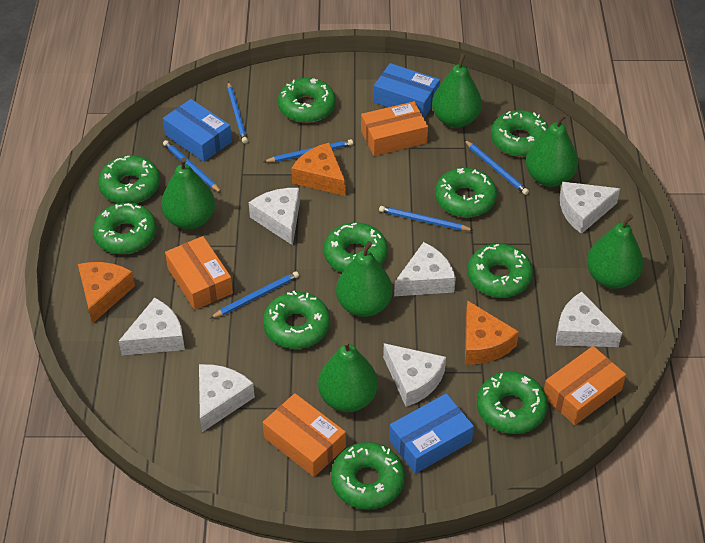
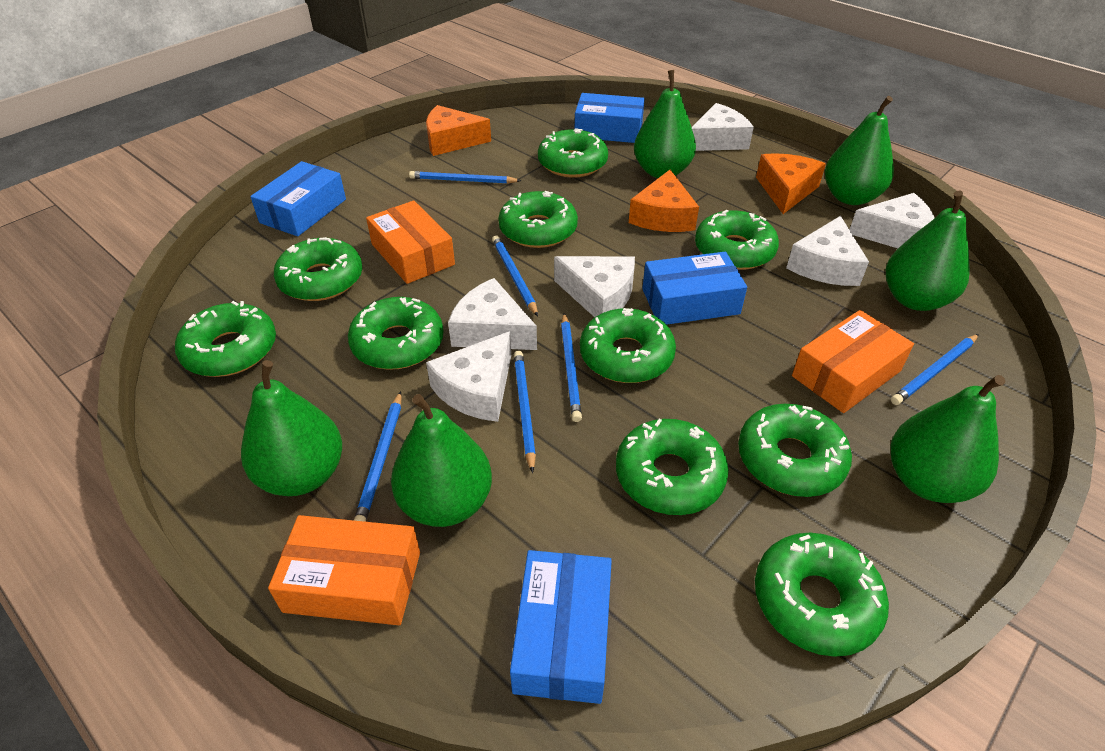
blue box: 3 -> 4
orange box: 4 -> 3
white cheese: 7 -> 6

